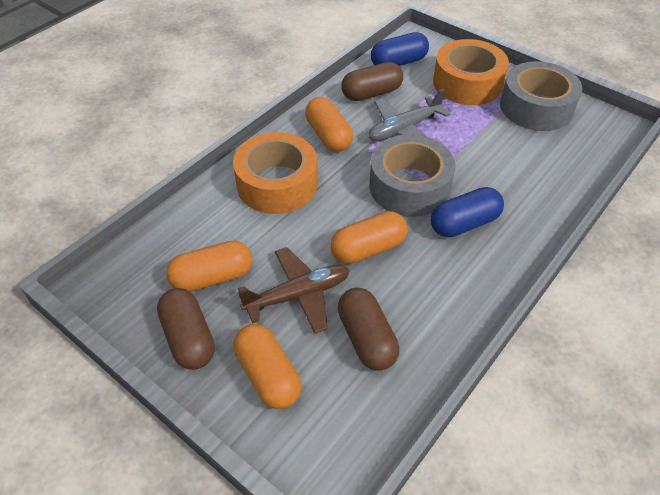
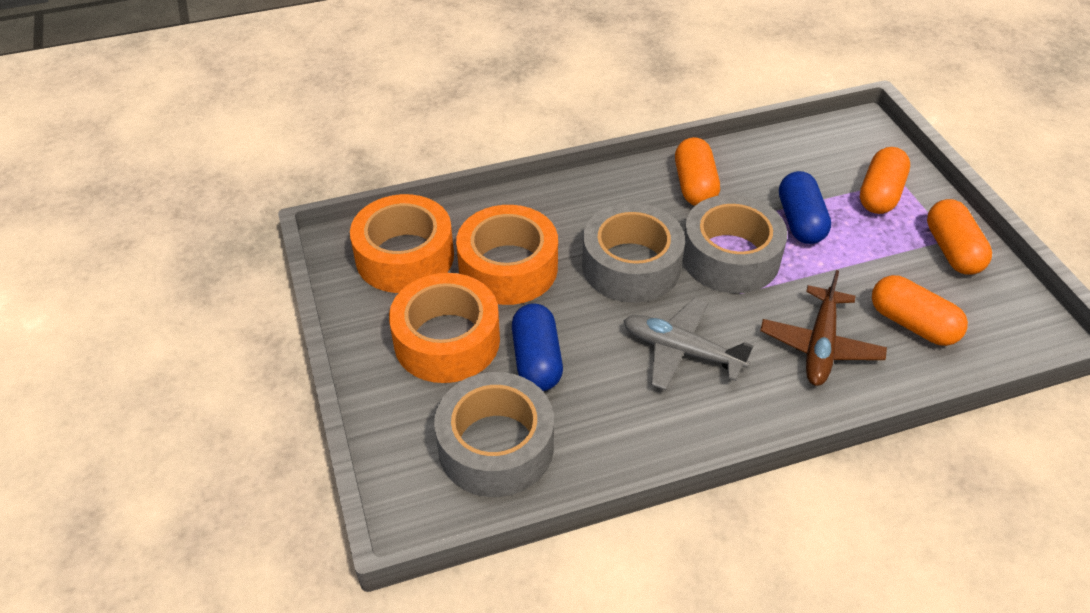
brown capsule: 3 -> 0
grey tape: 2 -> 3
orange tape: 2 -> 3

